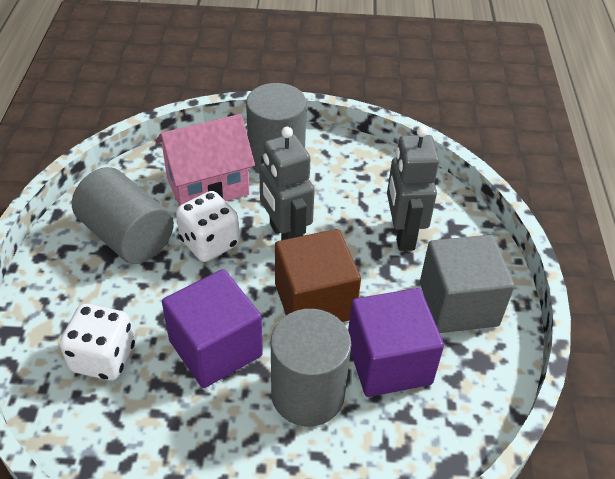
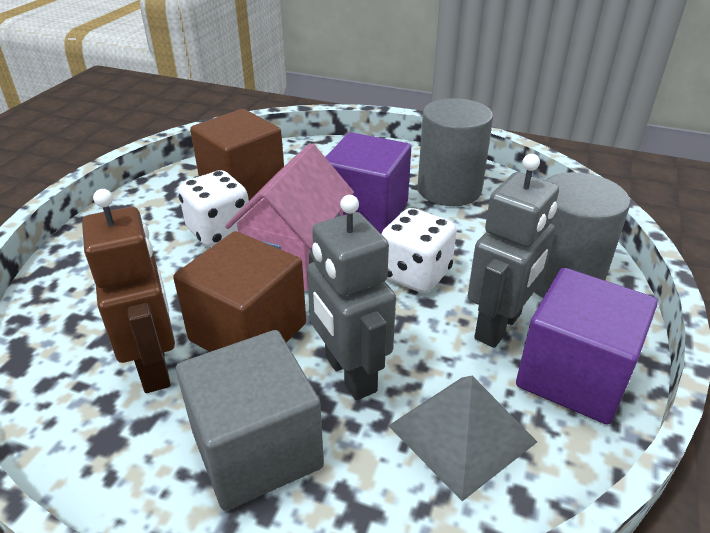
brown cube: 1 -> 2
brown robot: 0 -> 1
grey cylinder: 3 -> 2
grey pyramid: 0 -> 1

